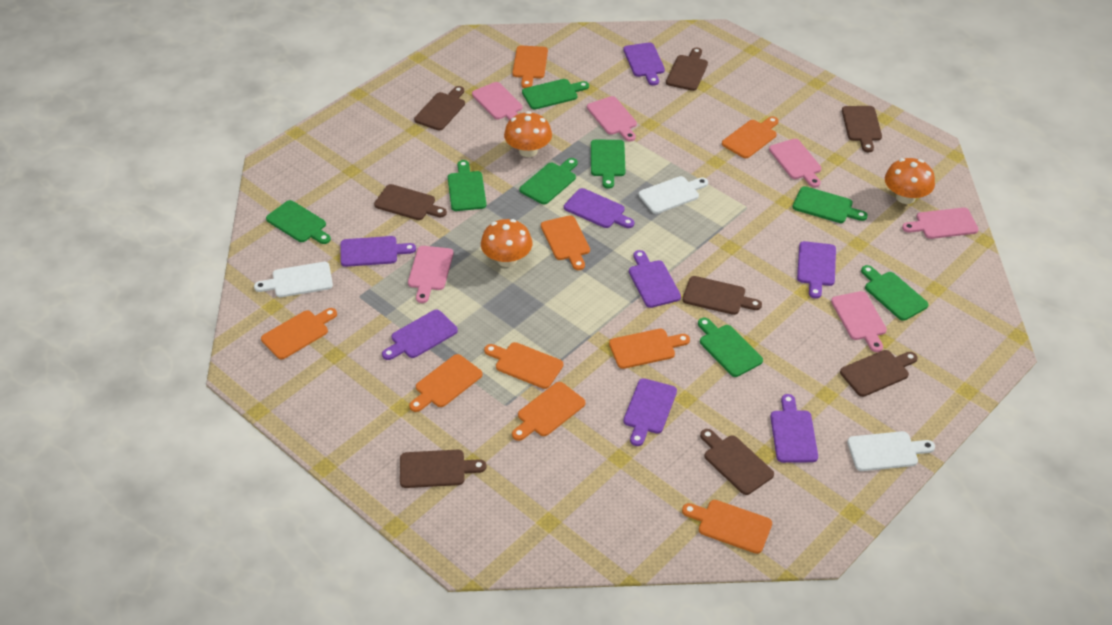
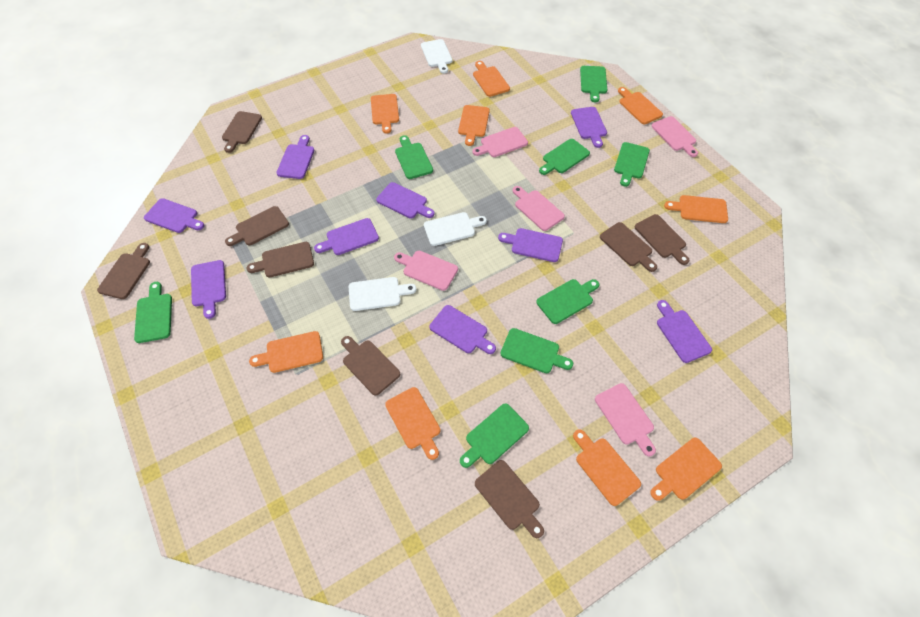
orange mushroom: 3 -> 0
pink cutting board: 6 -> 5
purple cutting board: 8 -> 9

